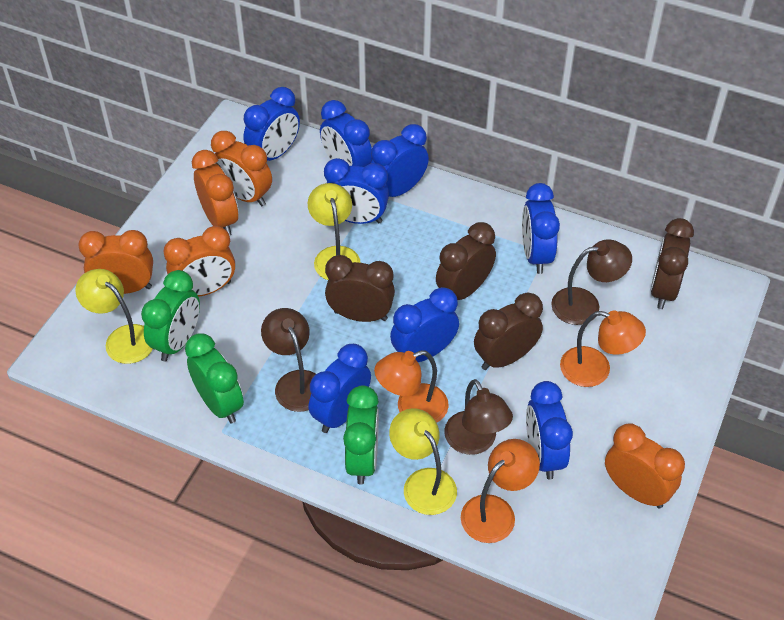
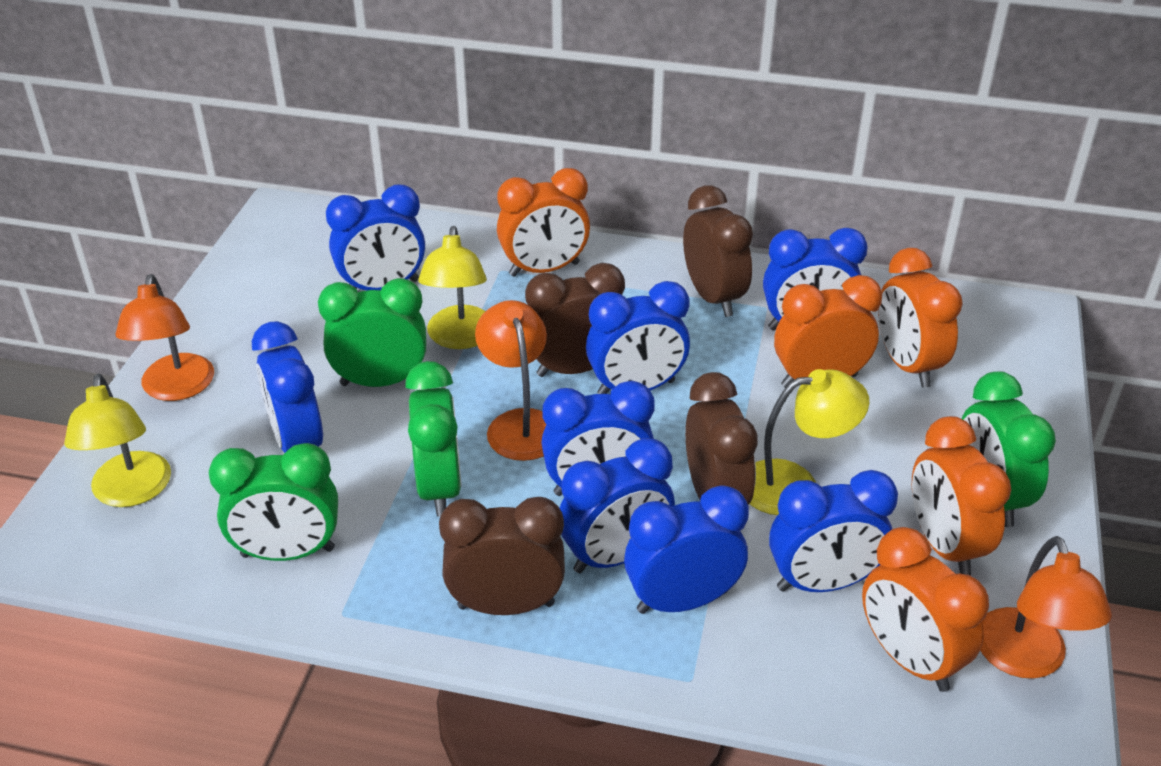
brown lamp: 3 -> 0
green clock: 3 -> 4

